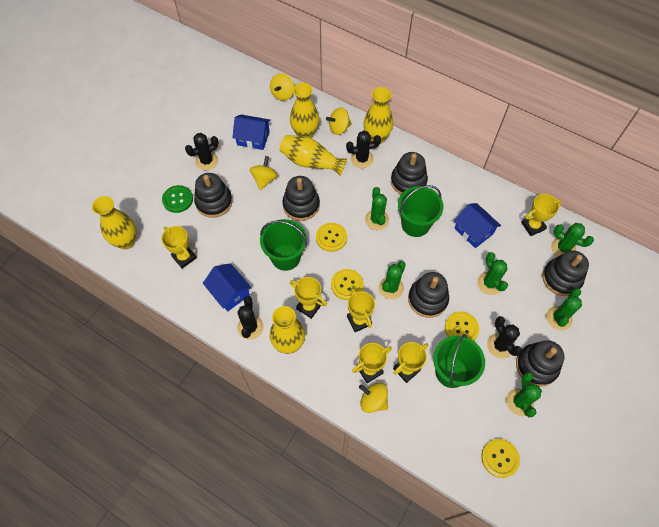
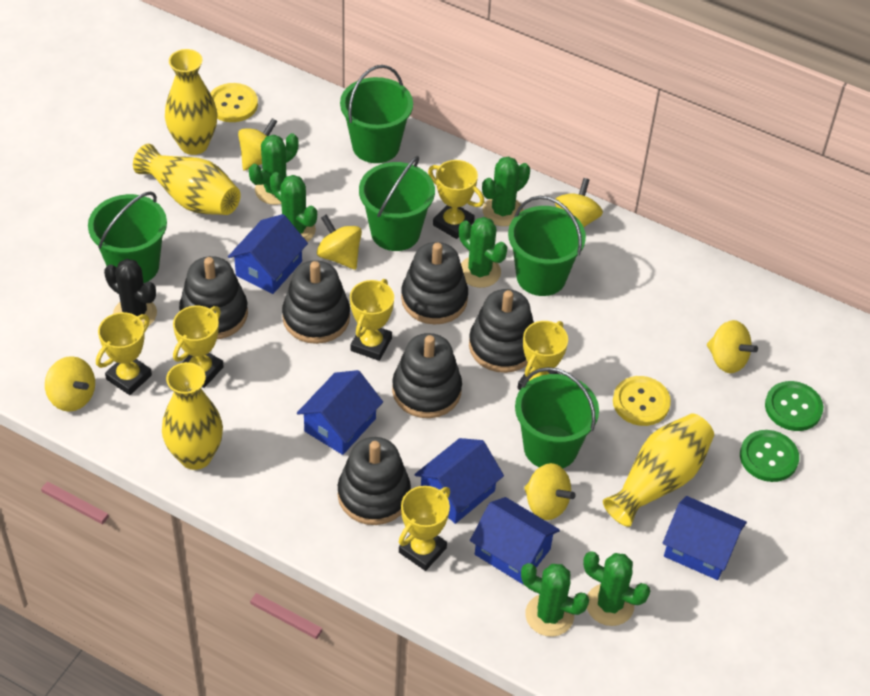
black cactus: 4 -> 1
blue house: 3 -> 5
green bucket: 3 -> 5
green button: 1 -> 2
yellow button: 4 -> 2
yellow spinning top: 4 -> 6
yellow vase: 5 -> 4

